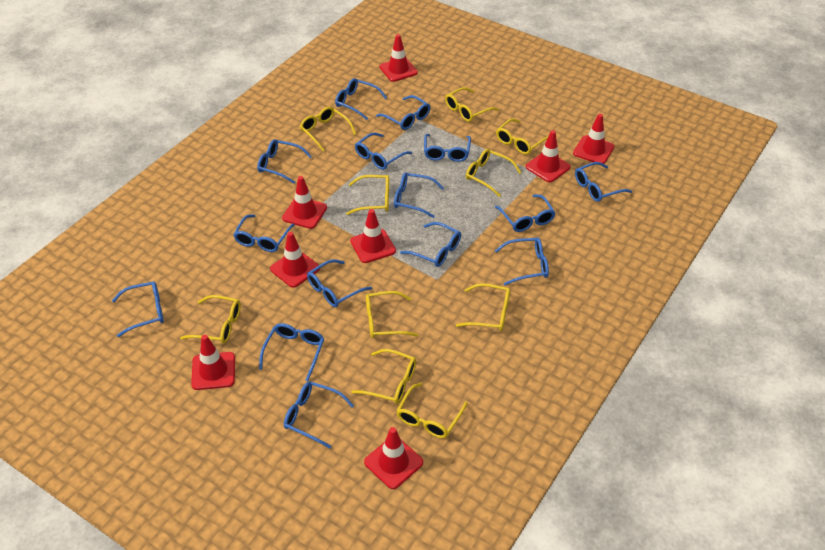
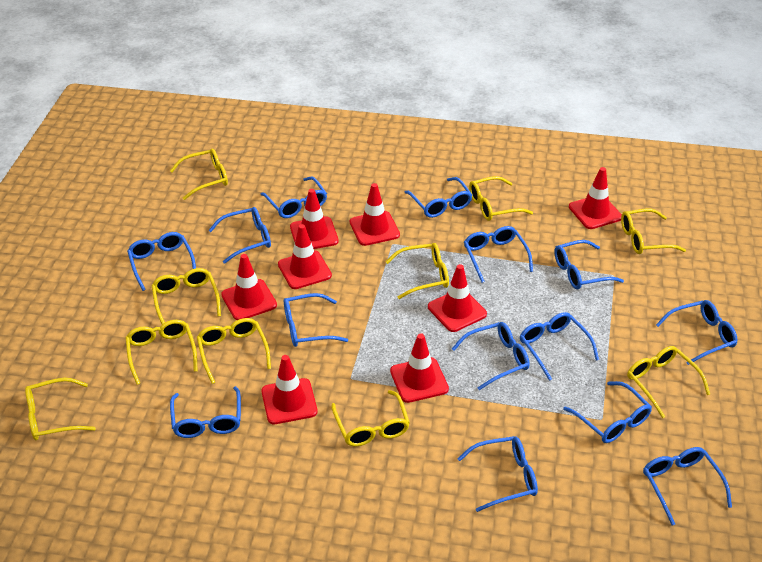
blue glasses: 15 -> 14

